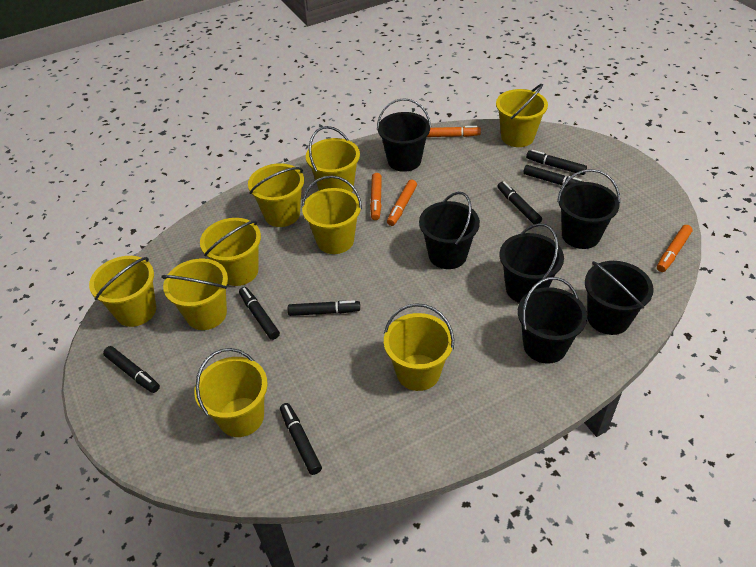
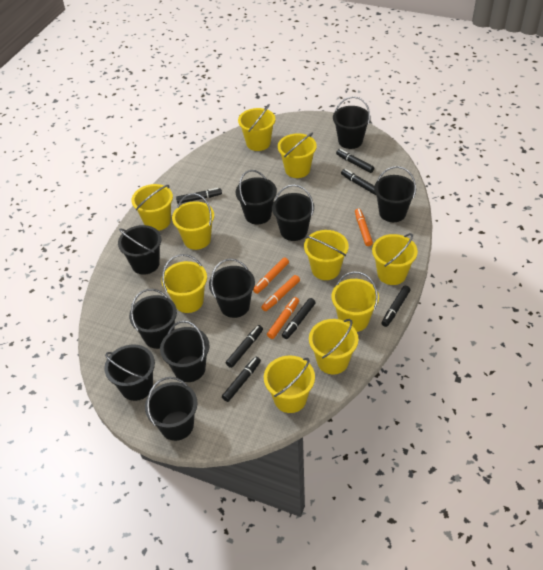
black bucket: 6 -> 10
yellow bucket: 9 -> 10

